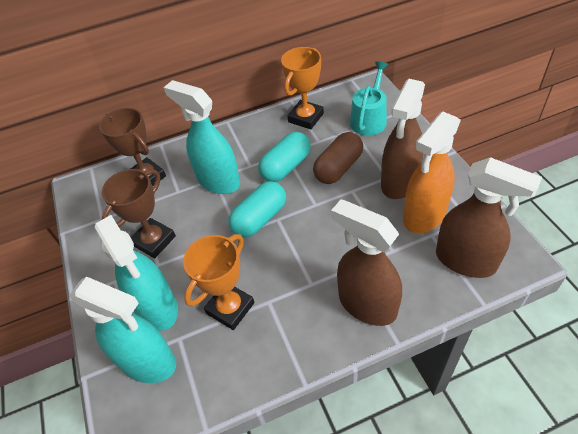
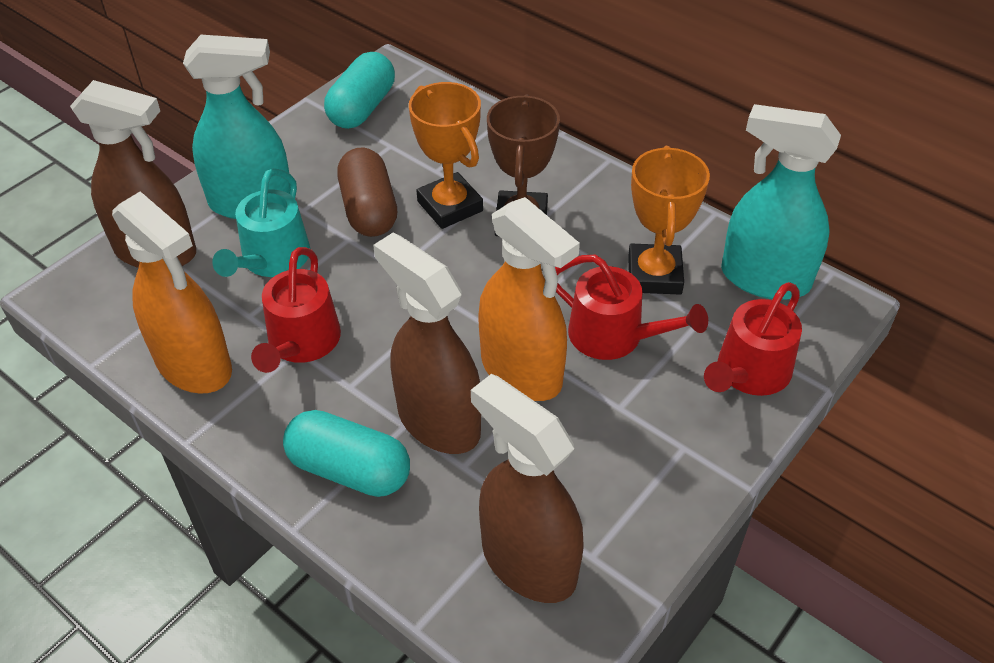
brown trophy: 2 -> 1
orange spray bottle: 1 -> 2
red watering can: 0 -> 3
turquoise spray bottle: 3 -> 2

